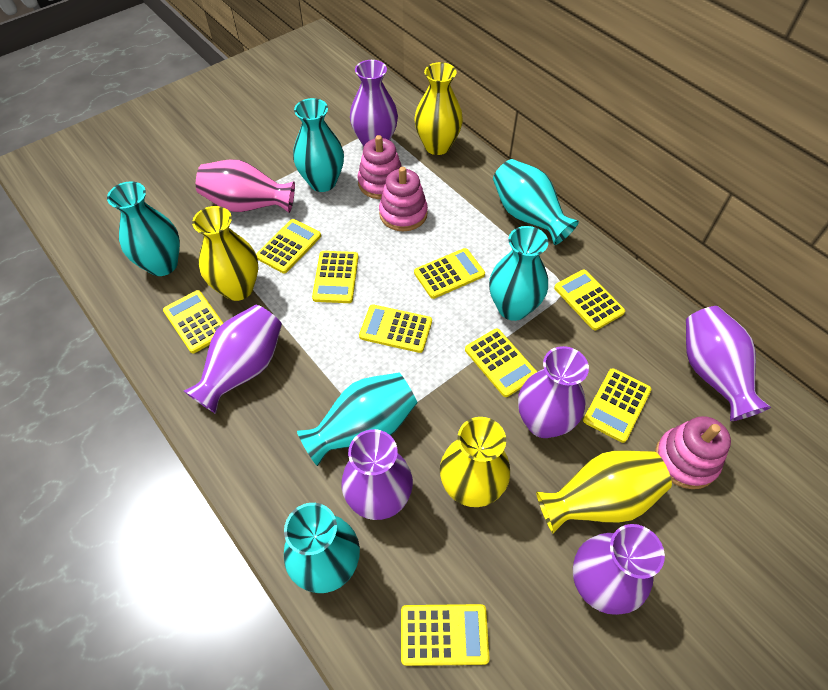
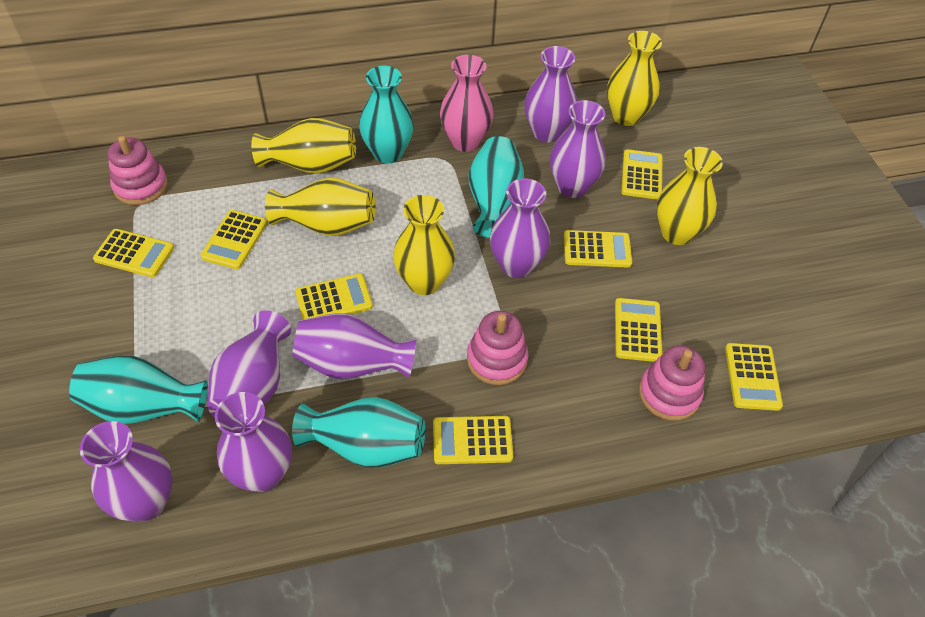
purple vase: 6 -> 7
turquoise vase: 6 -> 4
yellow calculator: 9 -> 8
yellow vase: 4 -> 5

